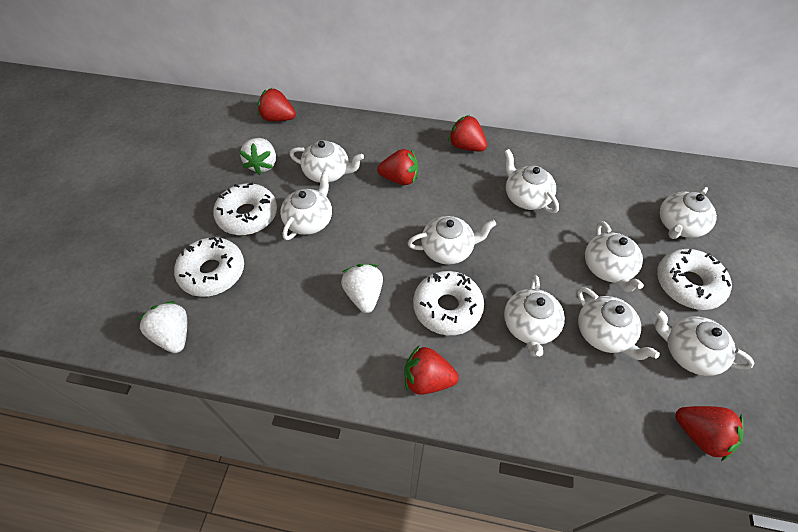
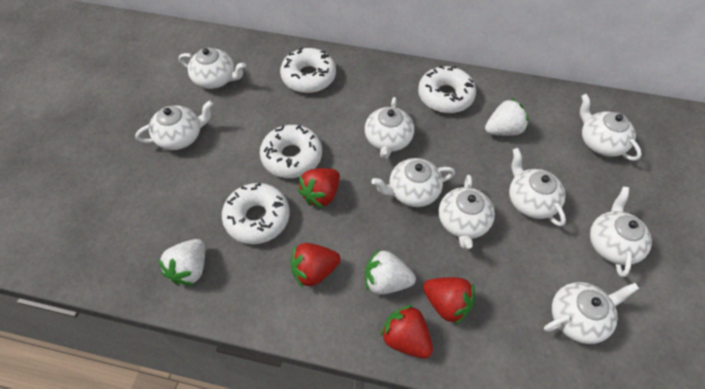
red strawberry: 5 -> 4

